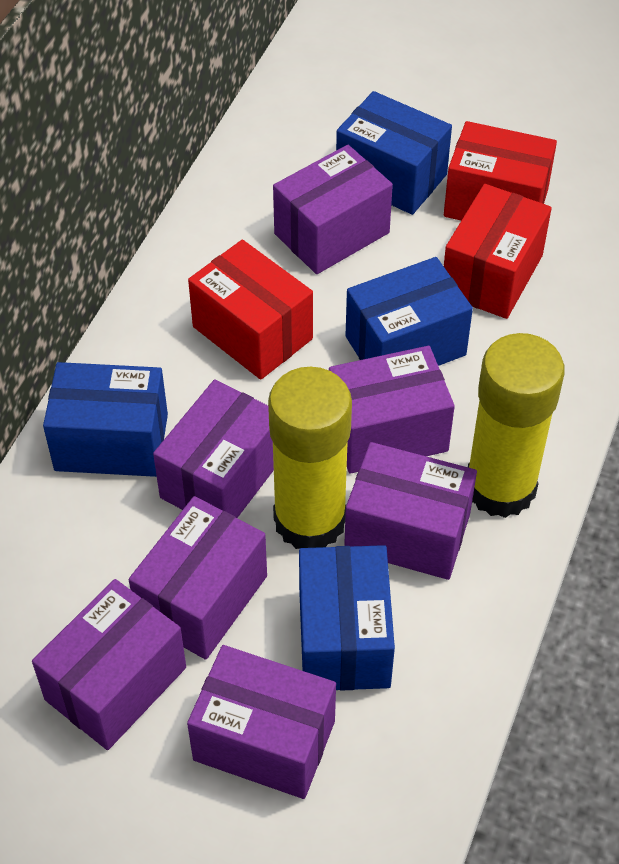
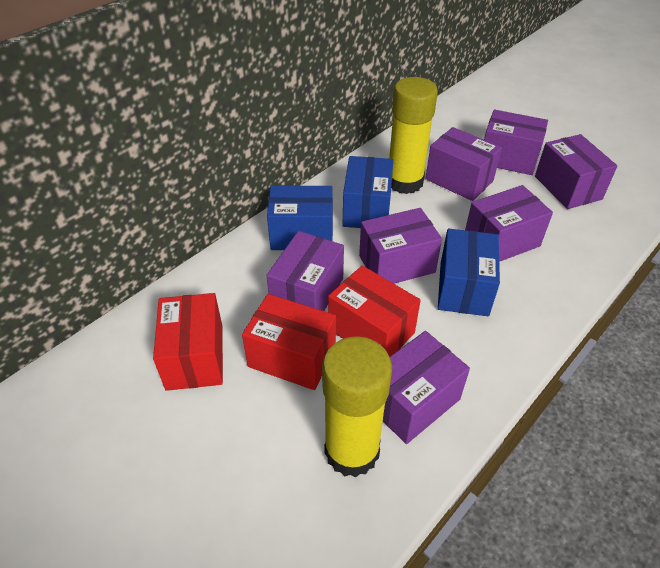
blue box: 4 -> 3

